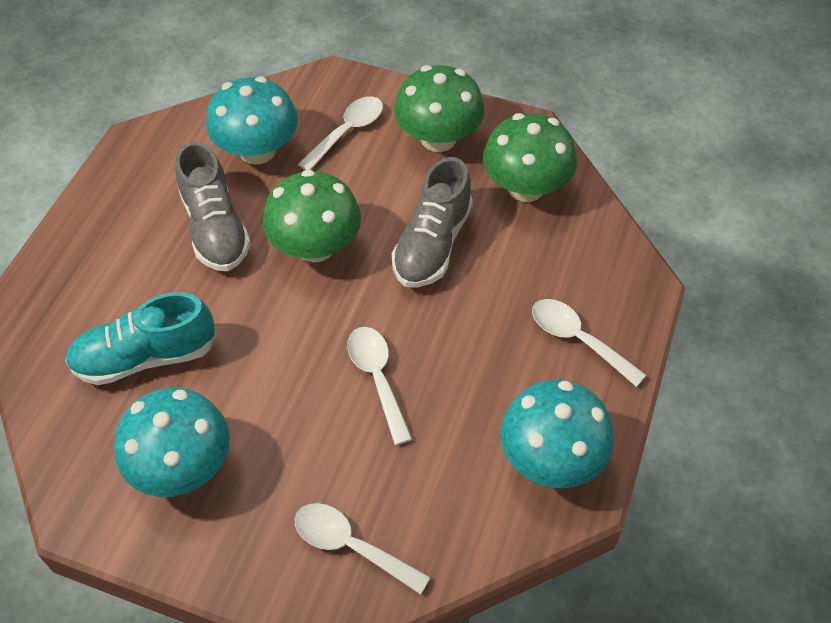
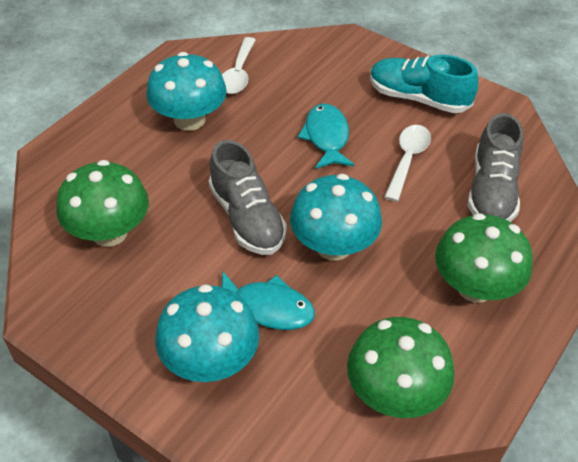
turquoise fish: 0 -> 2
white spoon: 4 -> 2

